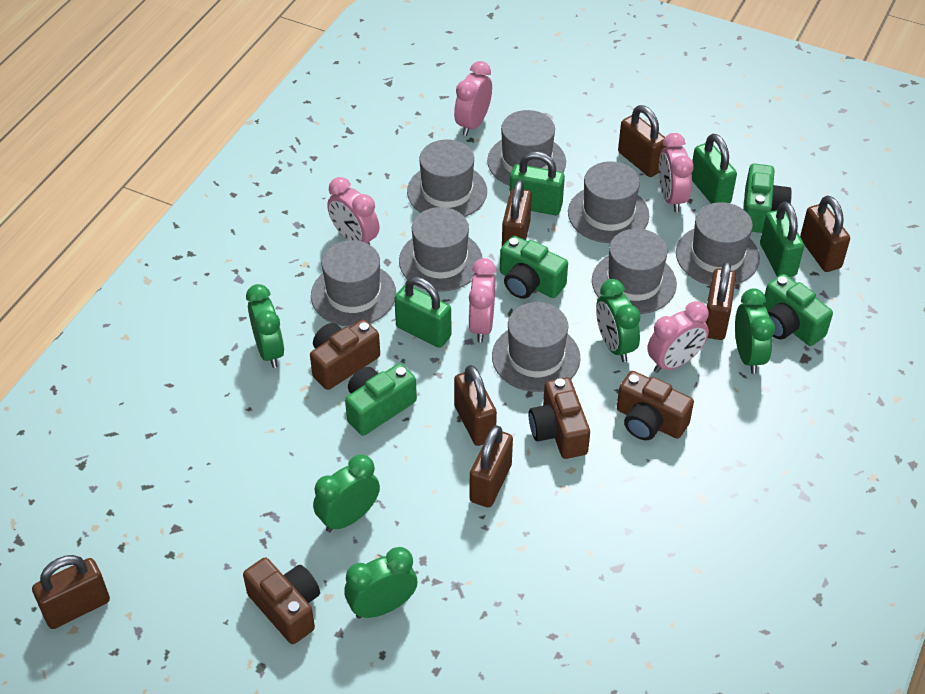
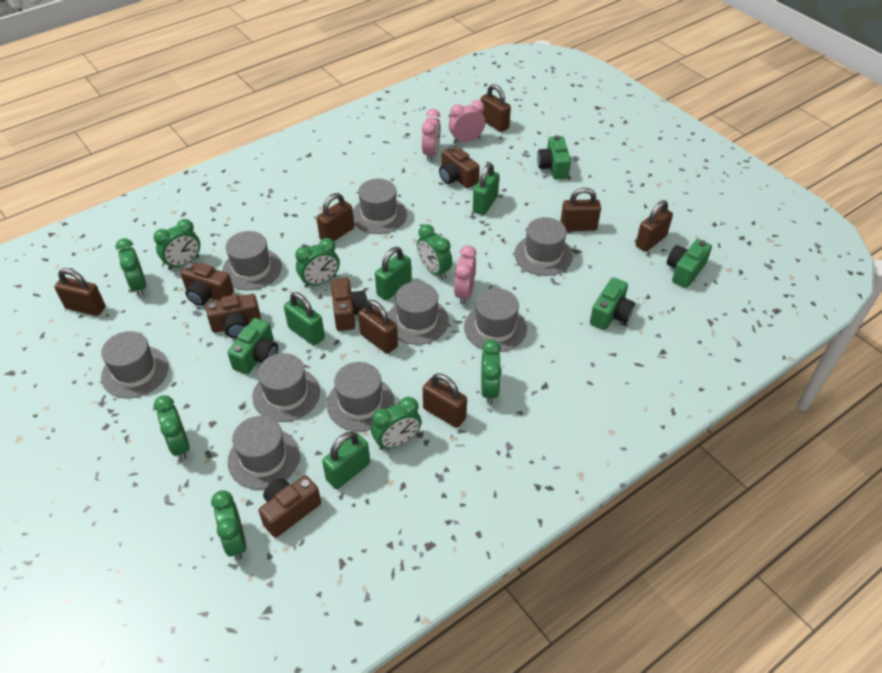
brown camera: 4 -> 5
green clock: 5 -> 8
grey hat: 8 -> 9
pink clock: 5 -> 3

